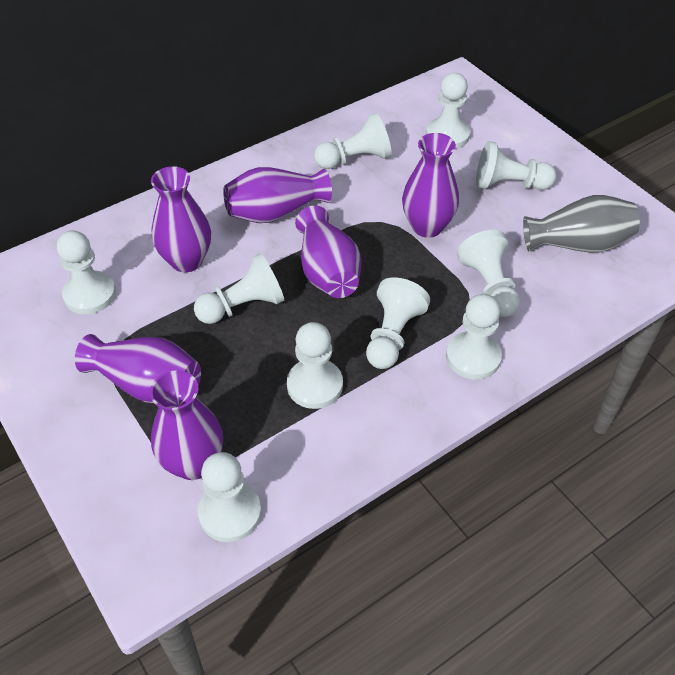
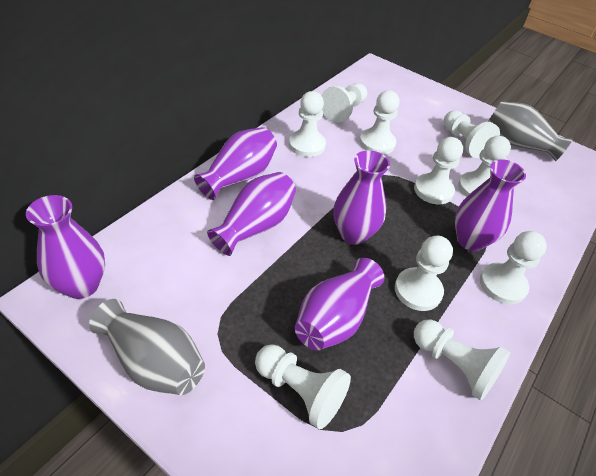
grey vase: 1 -> 2

